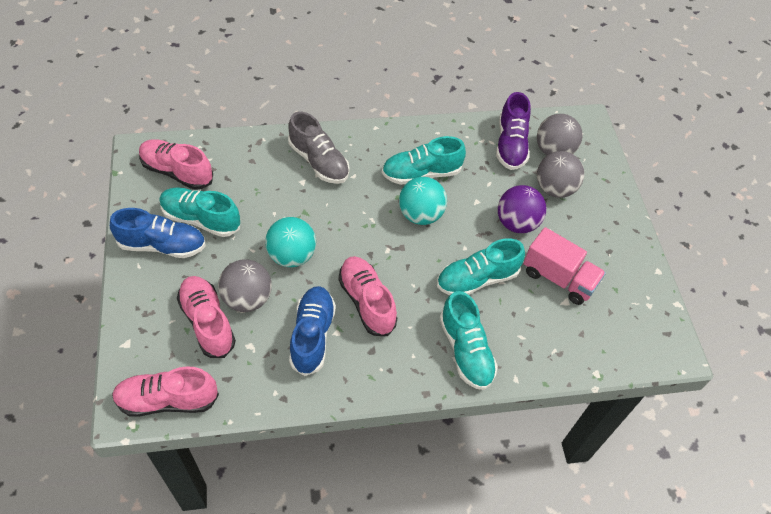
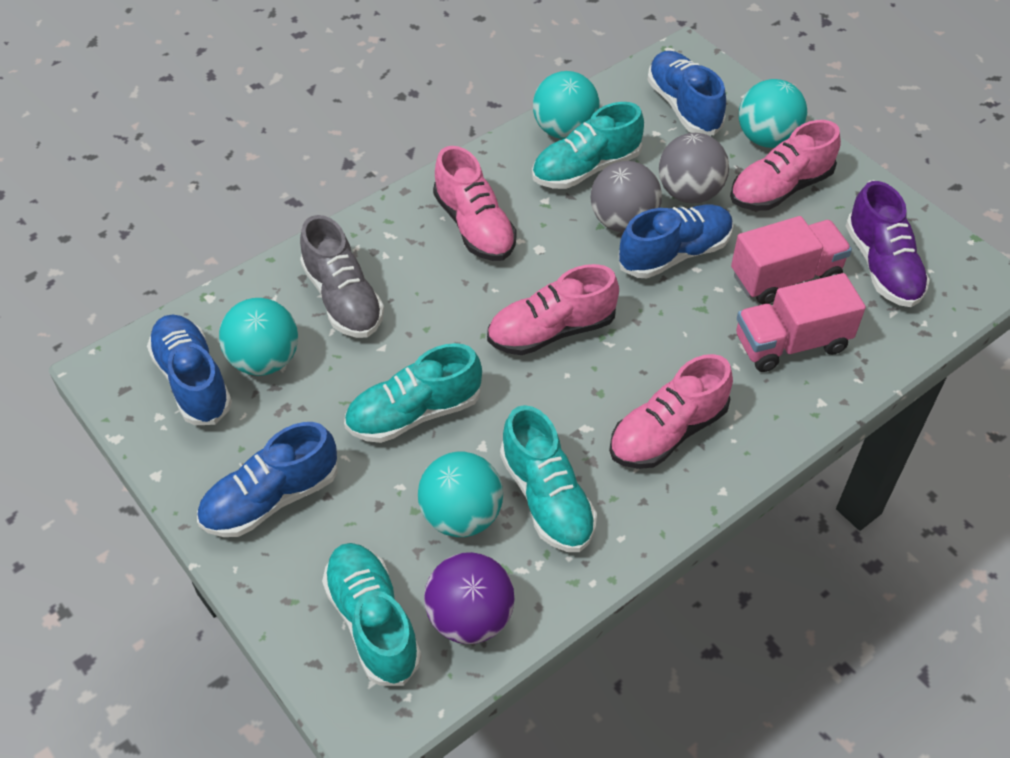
blue shoe: 2 -> 4
grey ball: 3 -> 2
pink truck: 1 -> 2
turquoise ball: 2 -> 4

